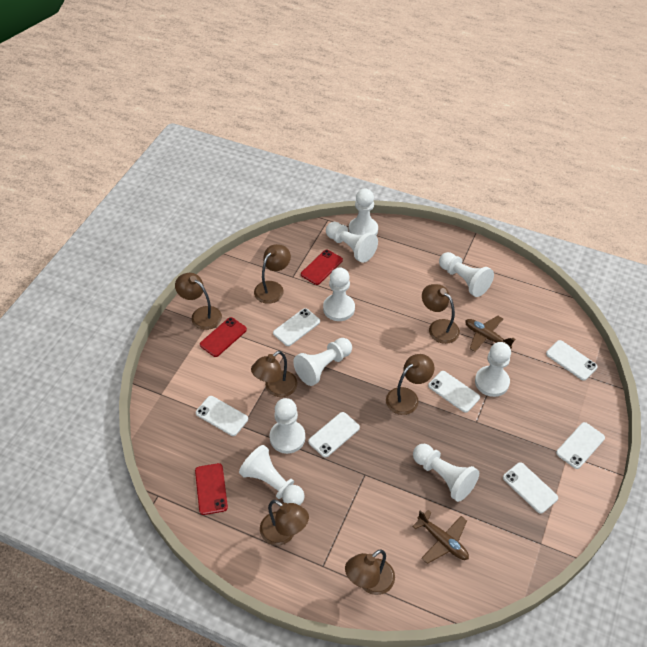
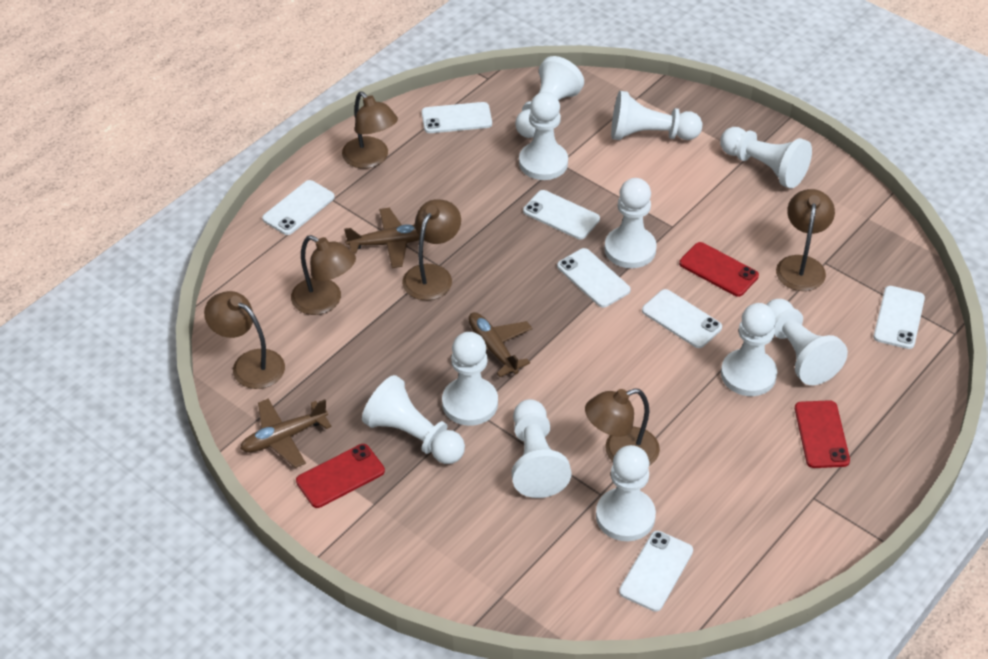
brown lamp: 7 -> 6
brown plane: 2 -> 3
white pawn: 9 -> 11

